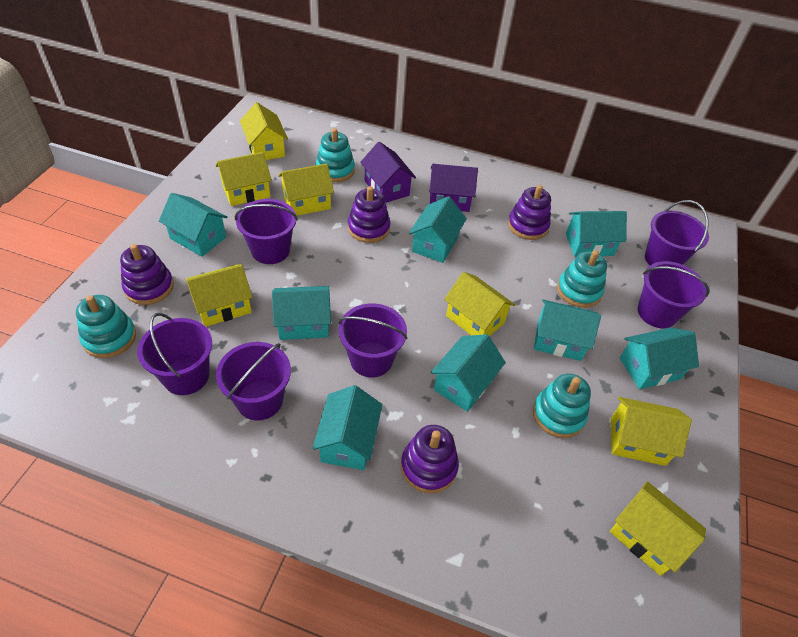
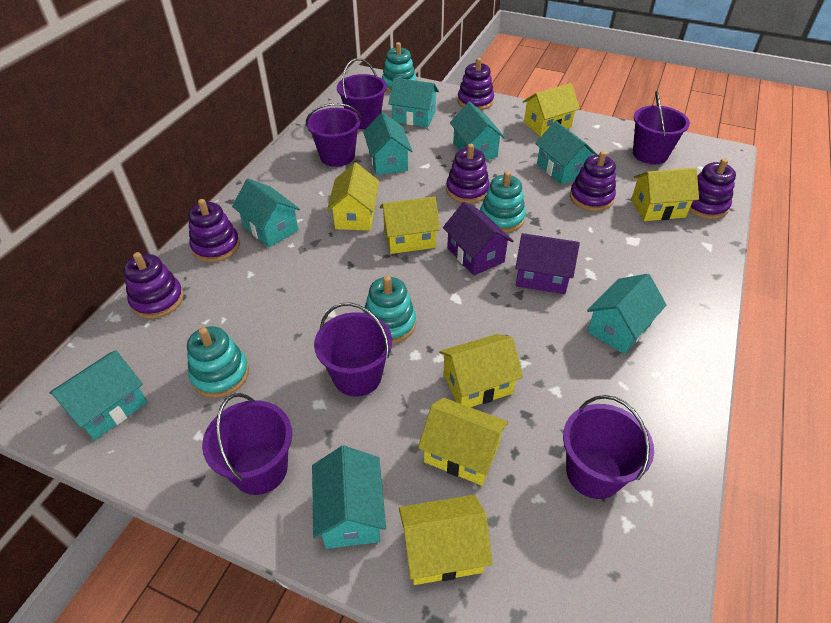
purple stacking toy: 4 -> 6

